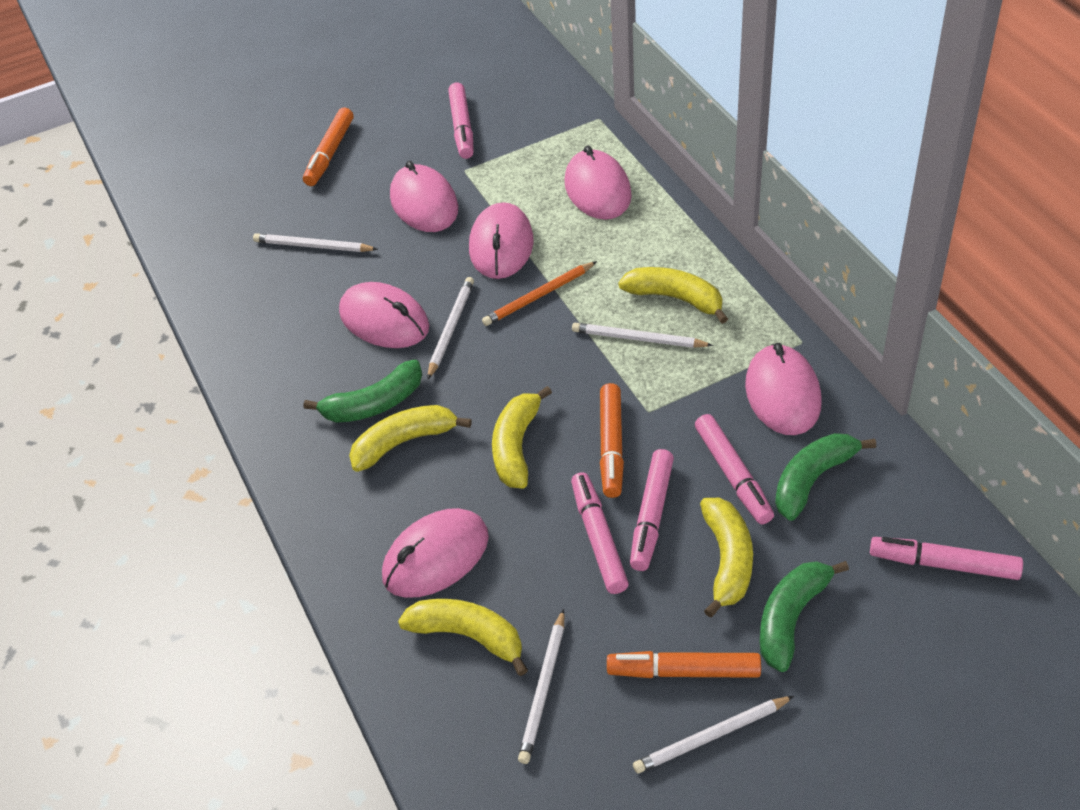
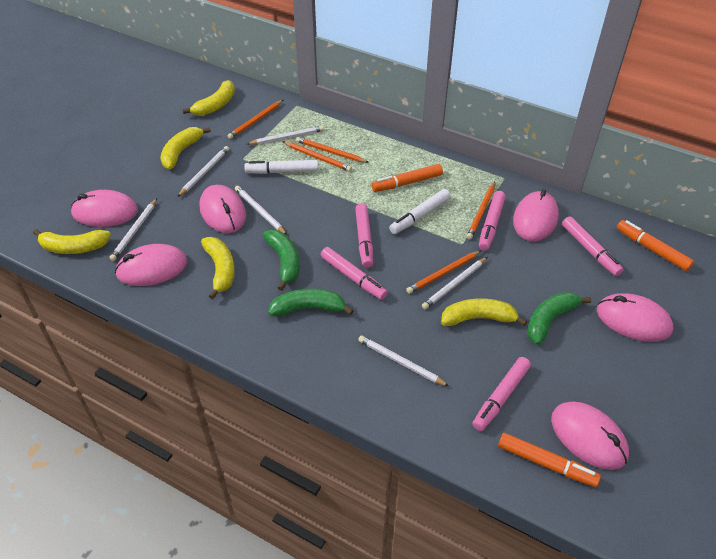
orange pencil: 1 -> 5
white marker: 0 -> 2
white pencil: 5 -> 6

